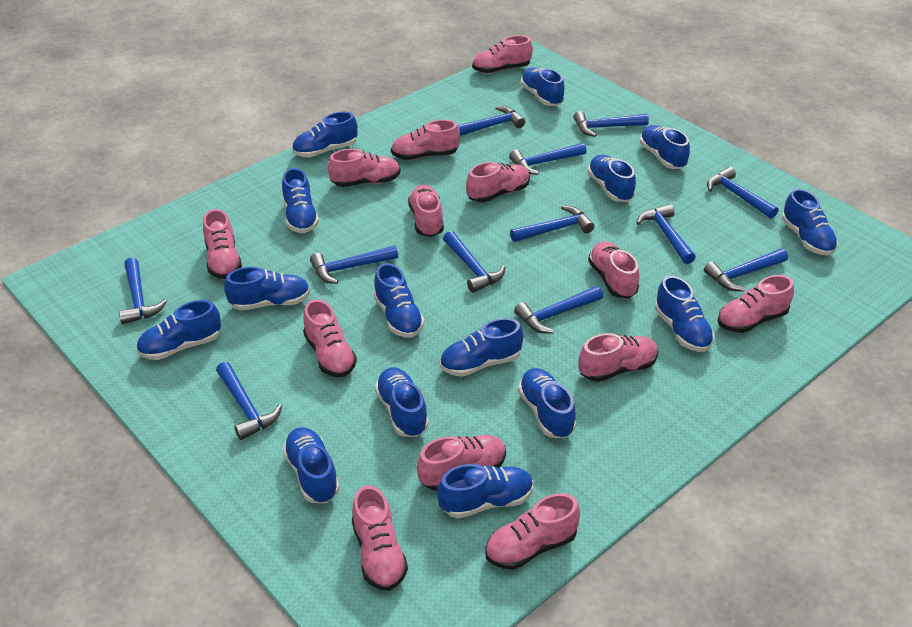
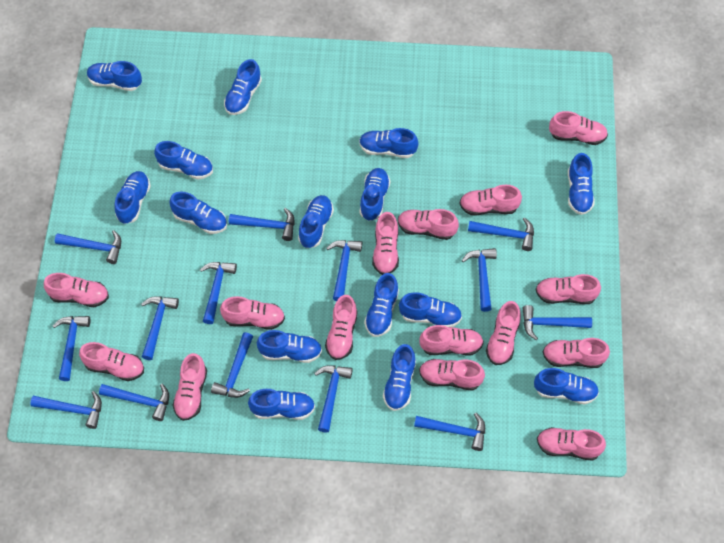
blue hammer: 12 -> 14
pink shoe: 13 -> 15

